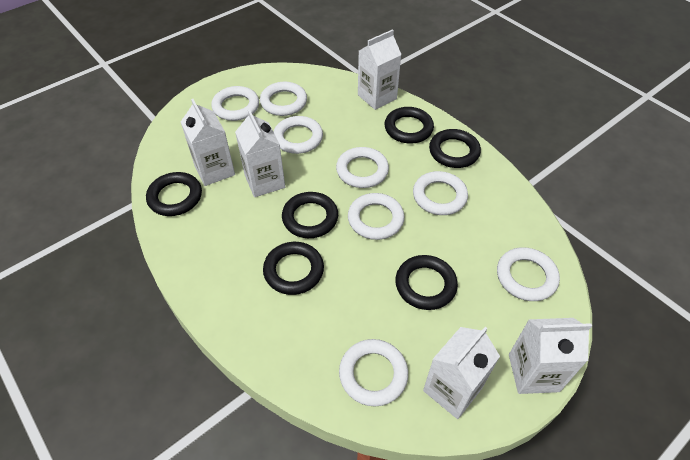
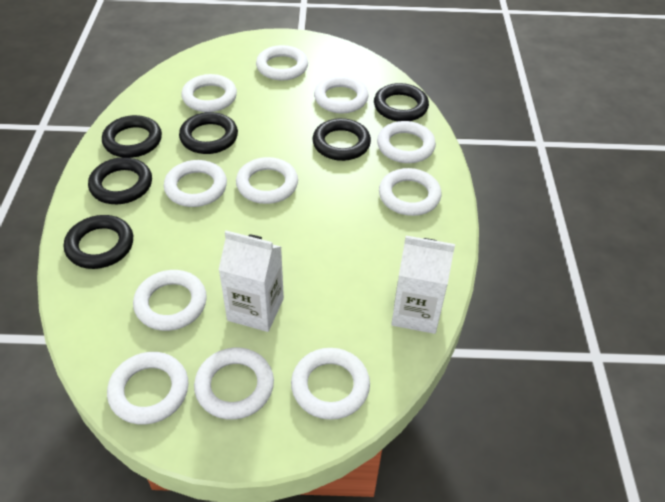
white carton: 5 -> 2
white ring: 8 -> 11

